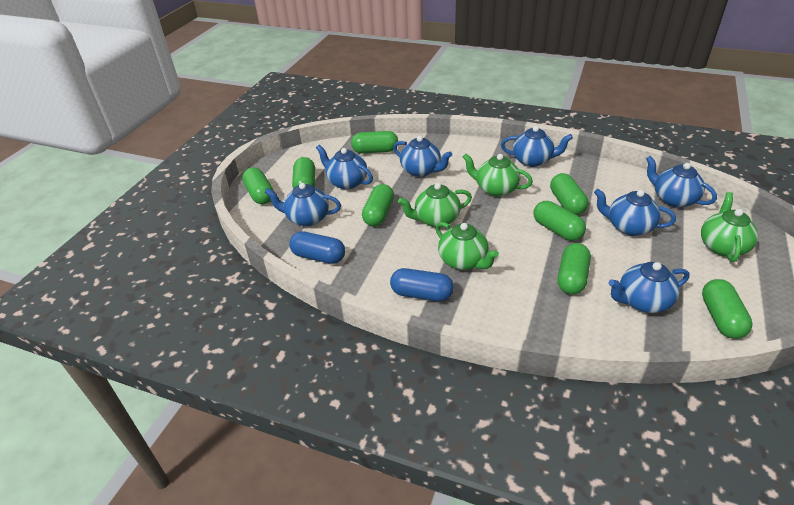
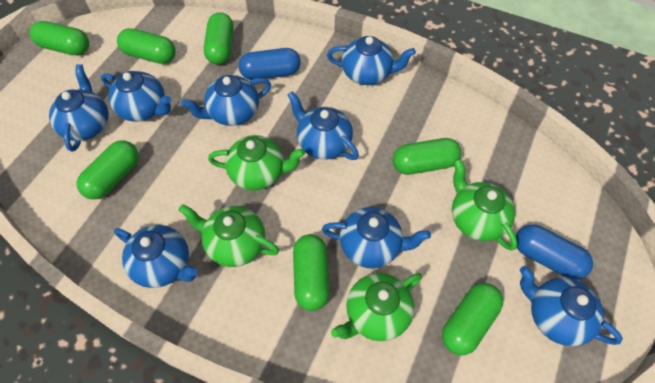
blue teapot: 7 -> 8
green capsule: 8 -> 7

